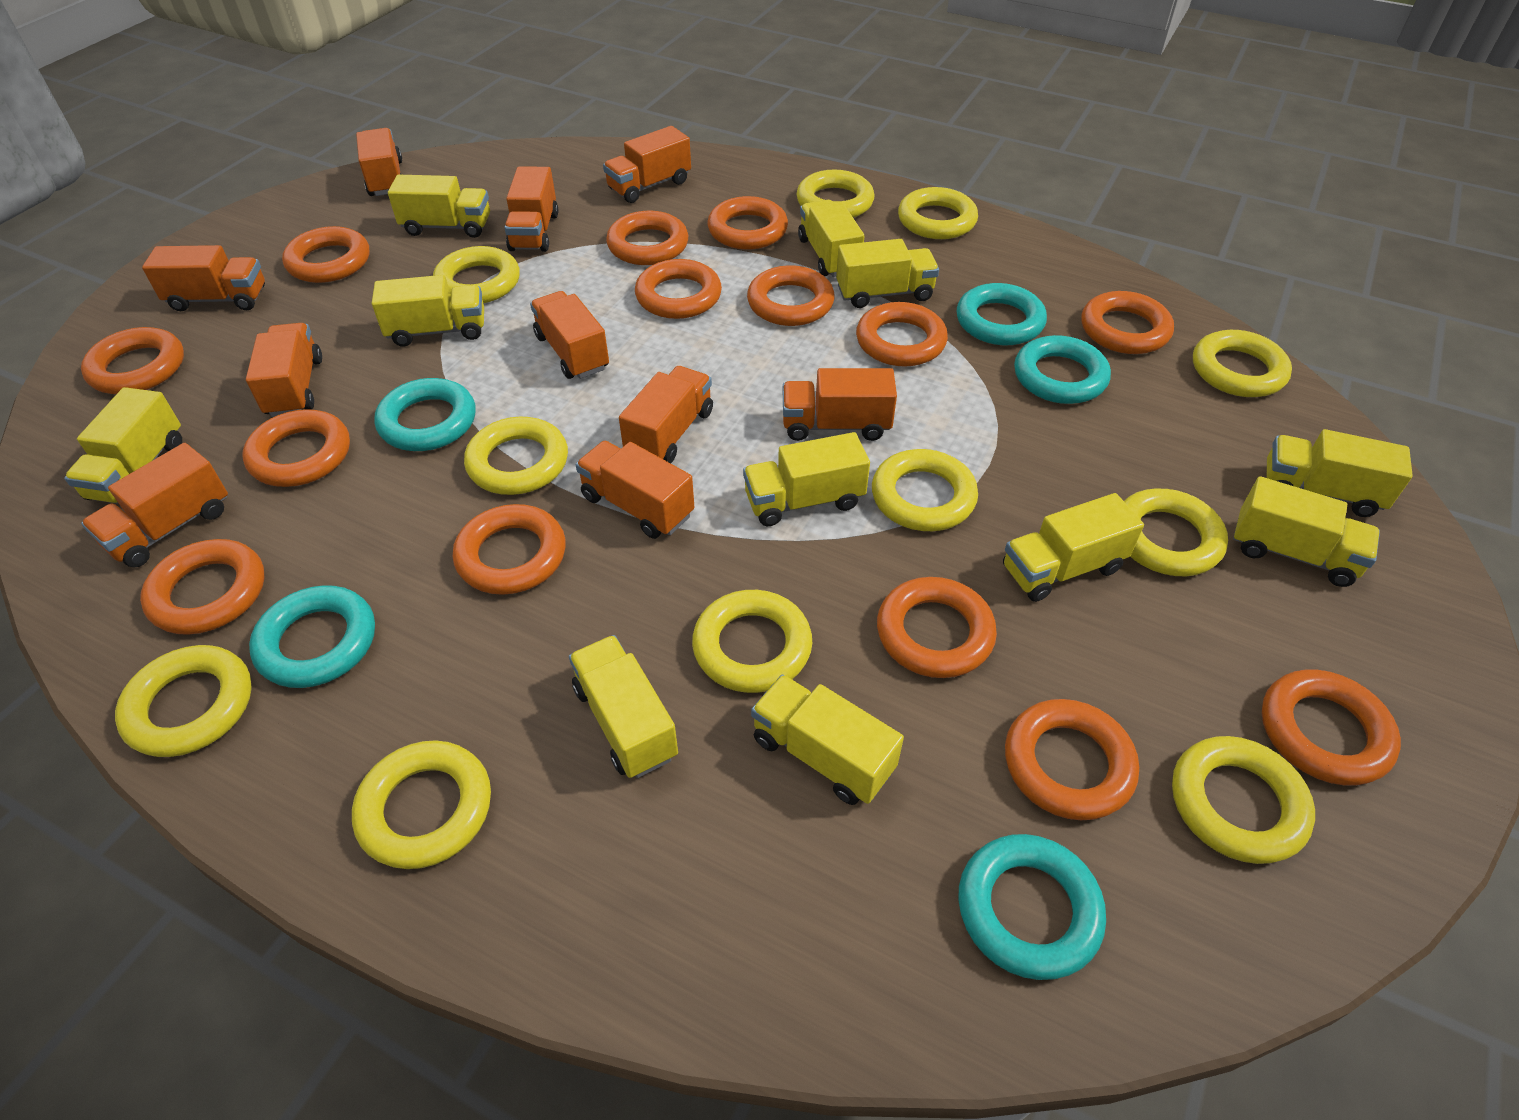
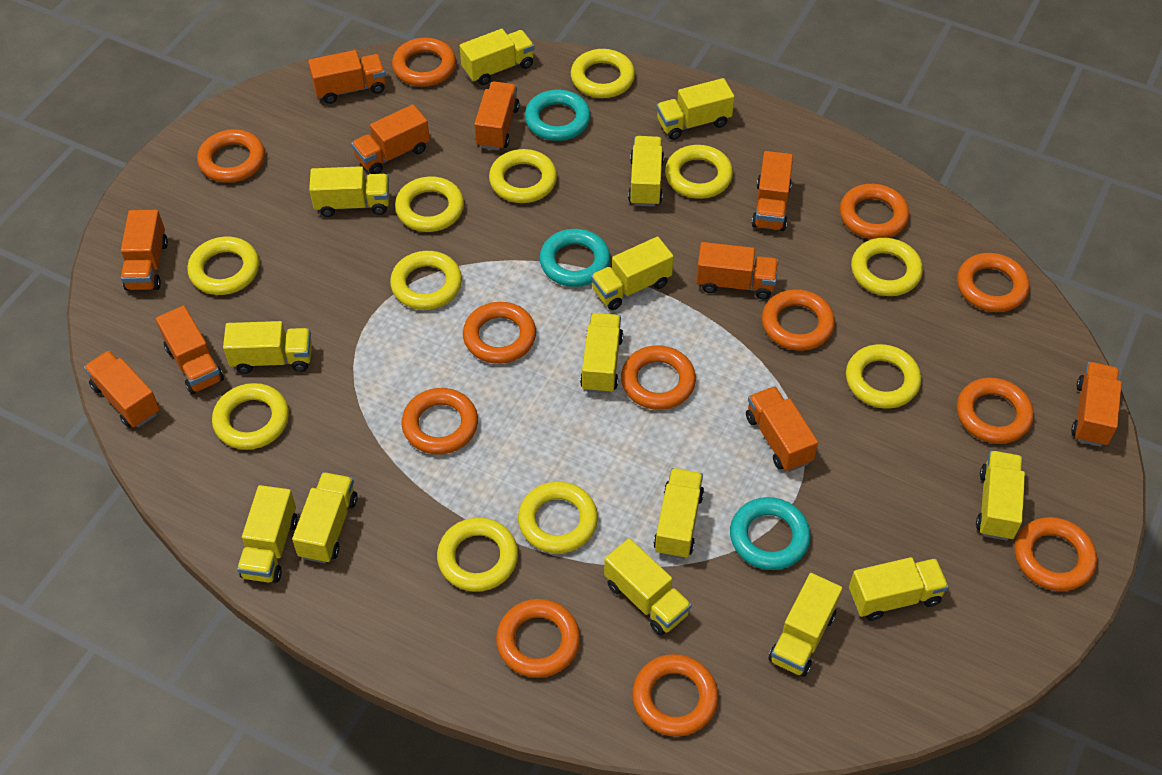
orange ring: 14 -> 12
turquoise ring: 5 -> 3
yellow truck: 11 -> 14

